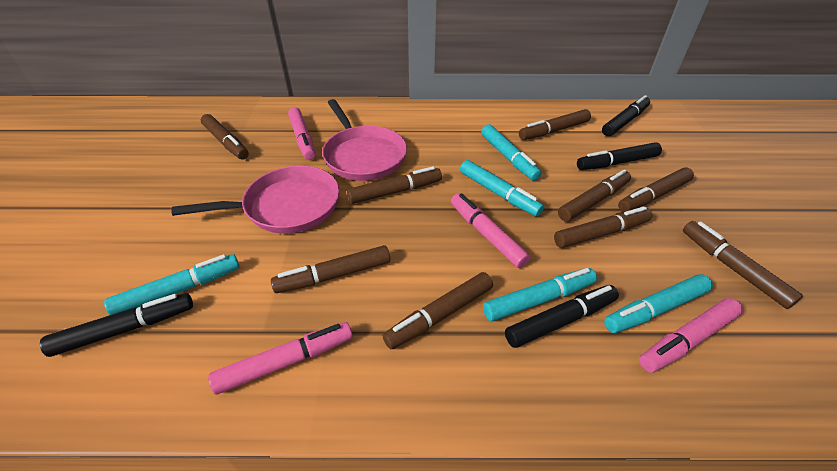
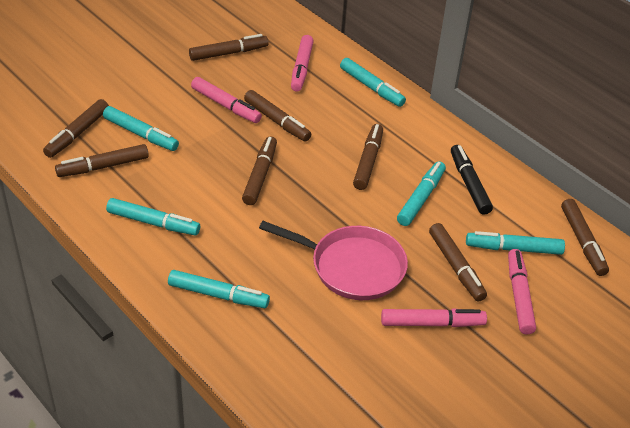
black marker: 4 -> 1
brown marker: 9 -> 8
pink pan: 2 -> 1
turquoise marker: 5 -> 6

